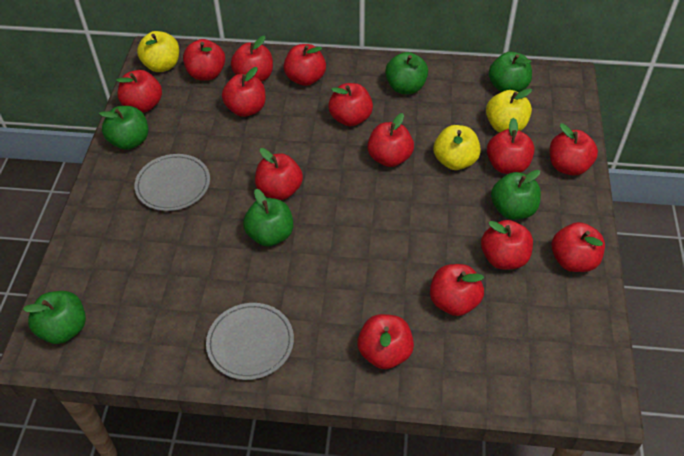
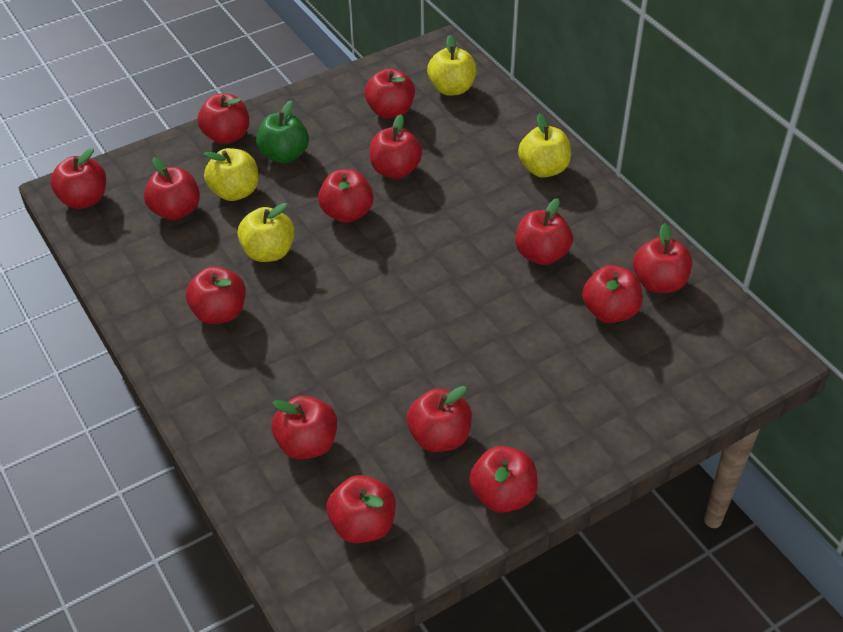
green apple: 6 -> 1
grey plate: 2 -> 0
yellow apple: 3 -> 4

